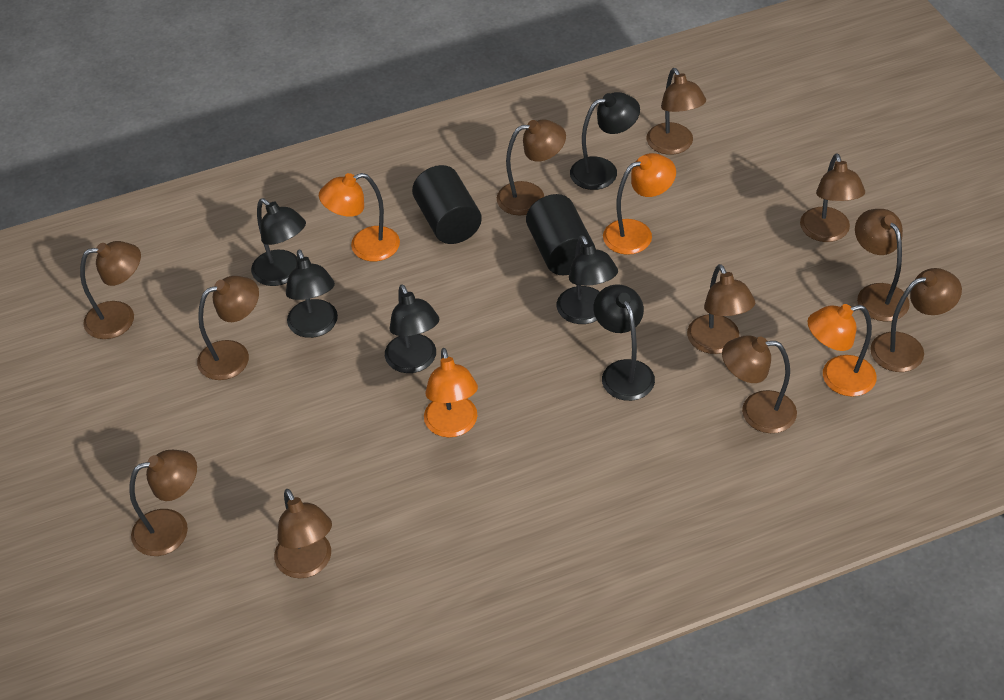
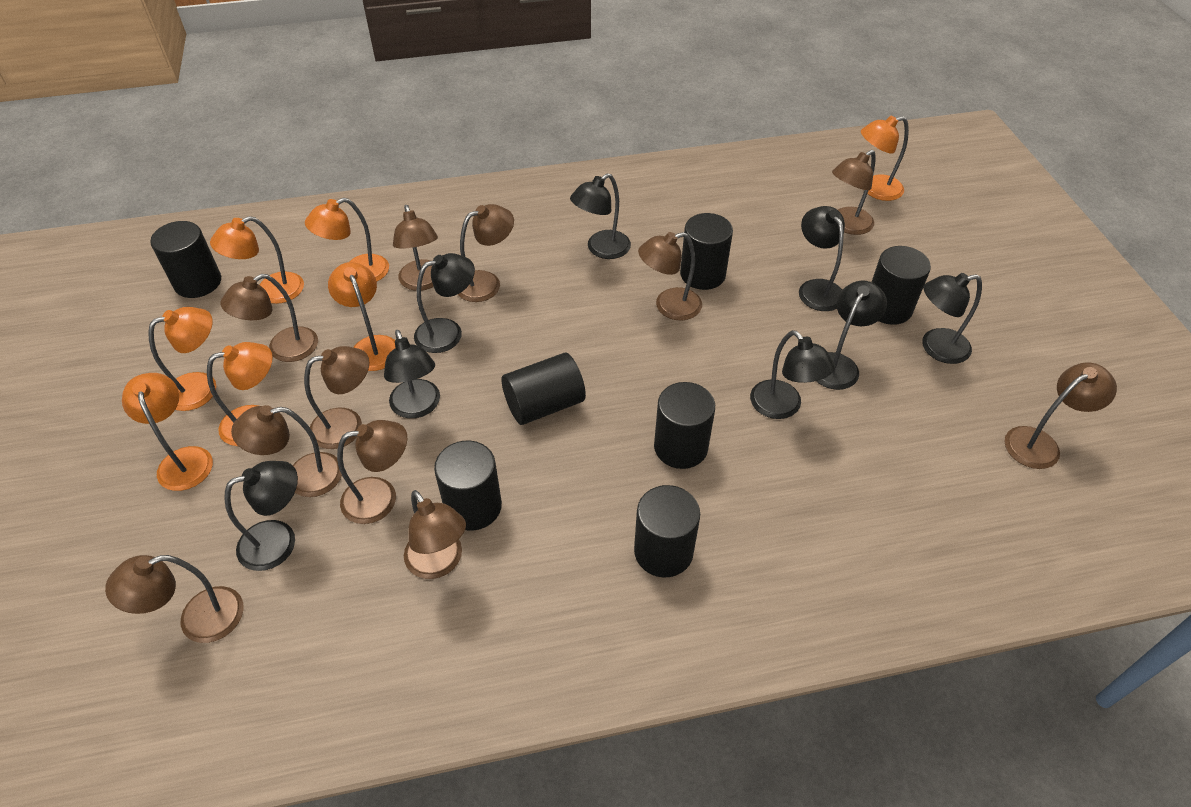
black cylinder: 2 -> 7
black lamp: 6 -> 8
orange lamp: 4 -> 7

